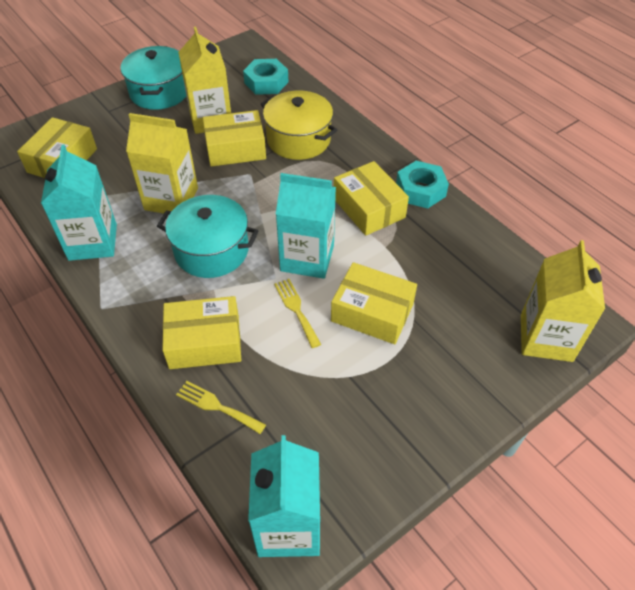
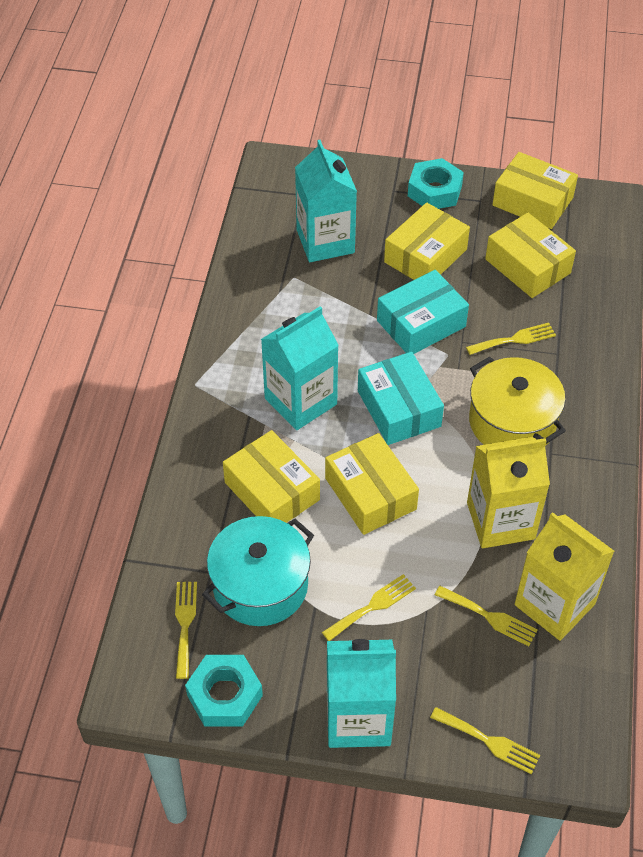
turquoise box: 0 -> 2
turquoise pot: 2 -> 1
yellow carton: 3 -> 2
yellow fork: 2 -> 5

